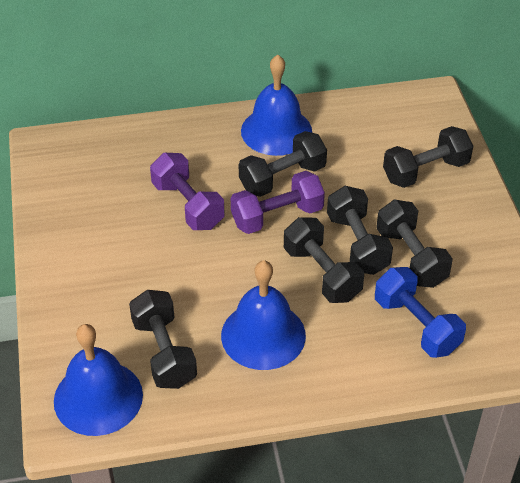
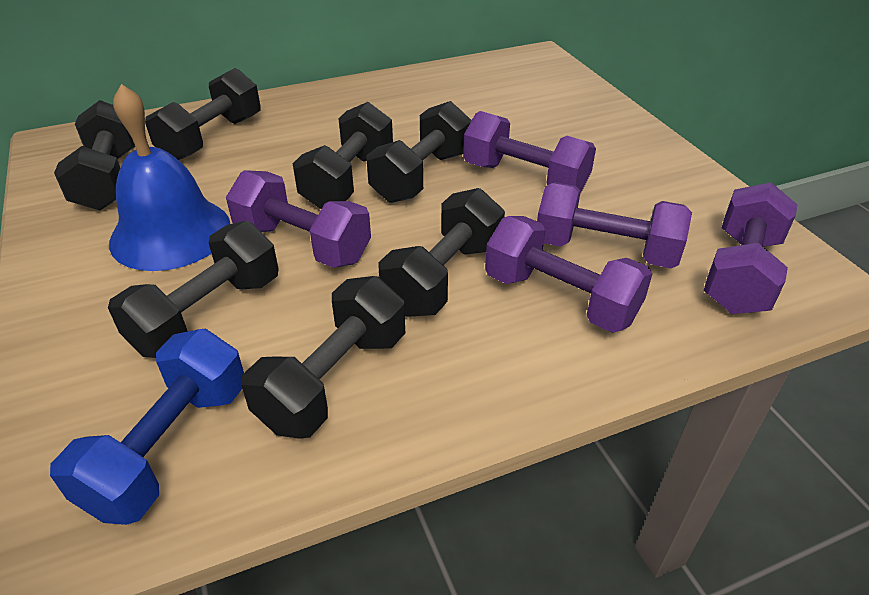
black dumbbell: 6 -> 7
blue bell: 3 -> 1
purple dumbbell: 2 -> 5

